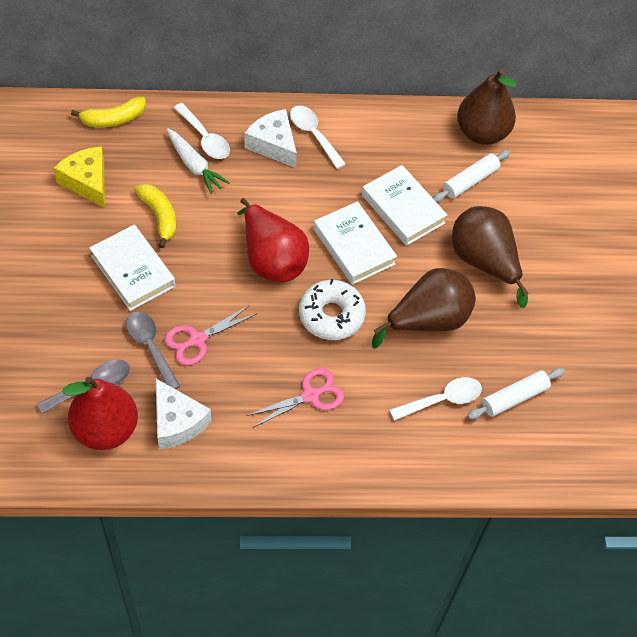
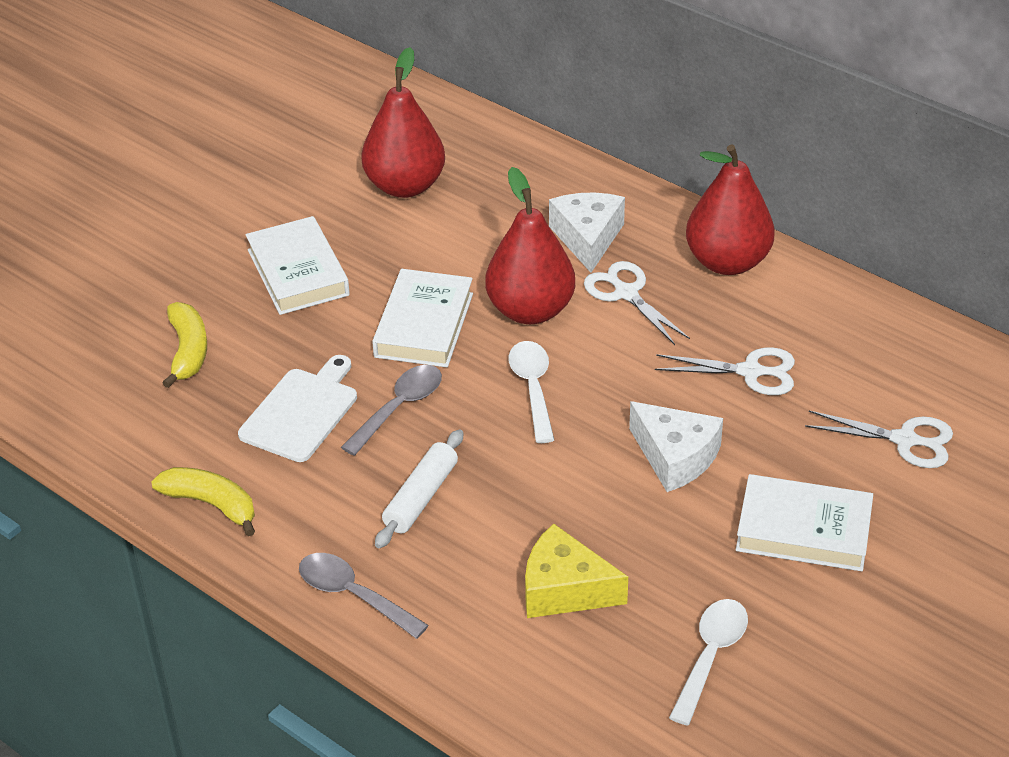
brown pear: 3 -> 0
pink scissors: 2 -> 0
red pear: 2 -> 3
white carrot: 1 -> 0
white cutting board: 0 -> 1
white donut: 1 -> 0
white rolling pin: 2 -> 1
white scissors: 0 -> 3
white spoon: 3 -> 2

